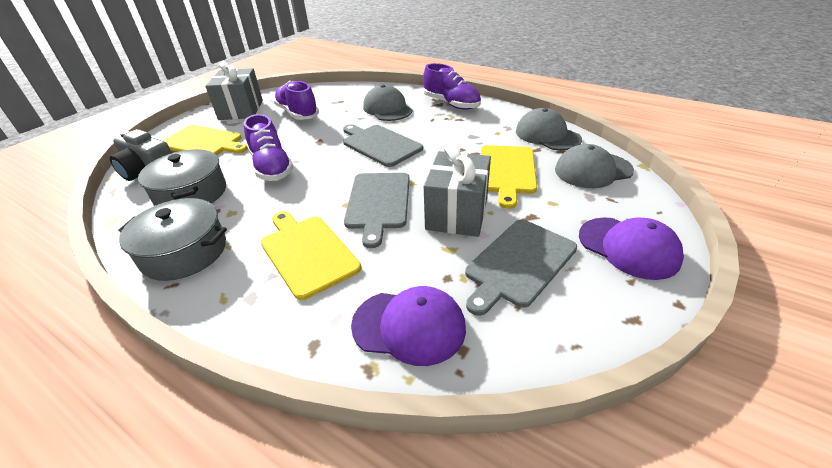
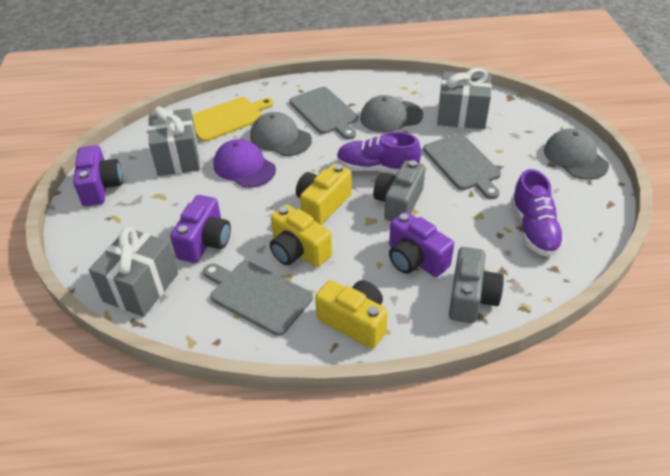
grey camera: 1 -> 2
grey gift: 2 -> 3
grey pot: 2 -> 0
purple camera: 0 -> 3
purple cap: 2 -> 1
purple shoe: 3 -> 2
yellow camera: 0 -> 3
yellow cutting board: 3 -> 1

